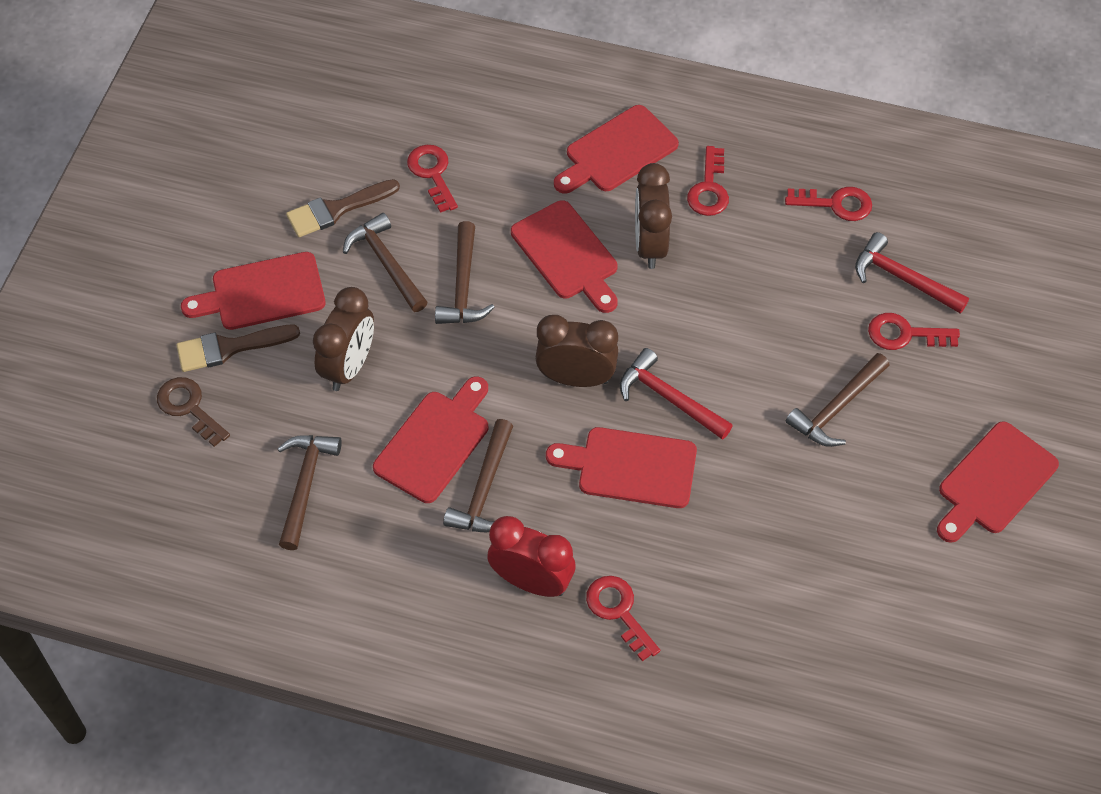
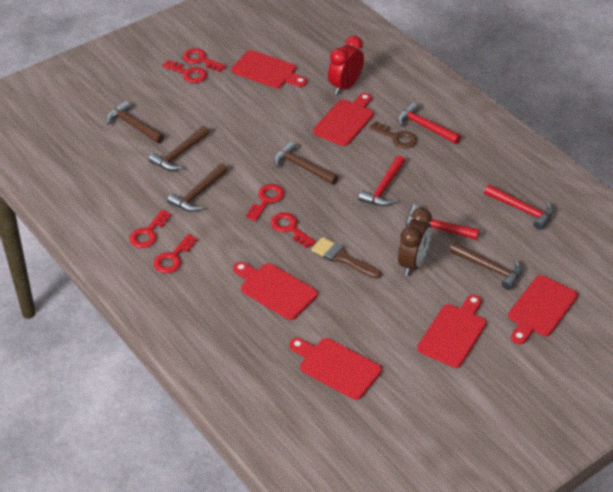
brown brush: 2 -> 1
brown clock: 3 -> 1
red hammer: 2 -> 4
red key: 5 -> 6

